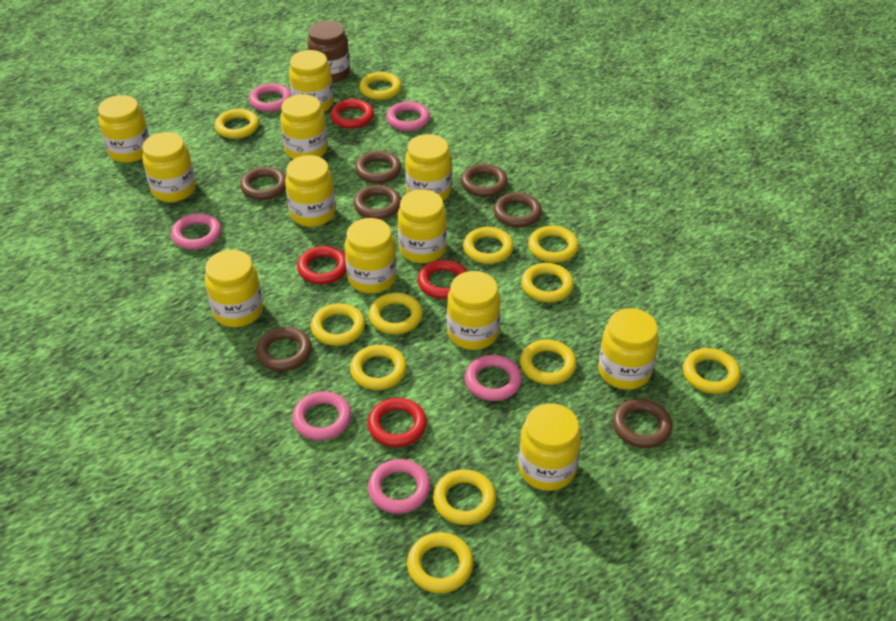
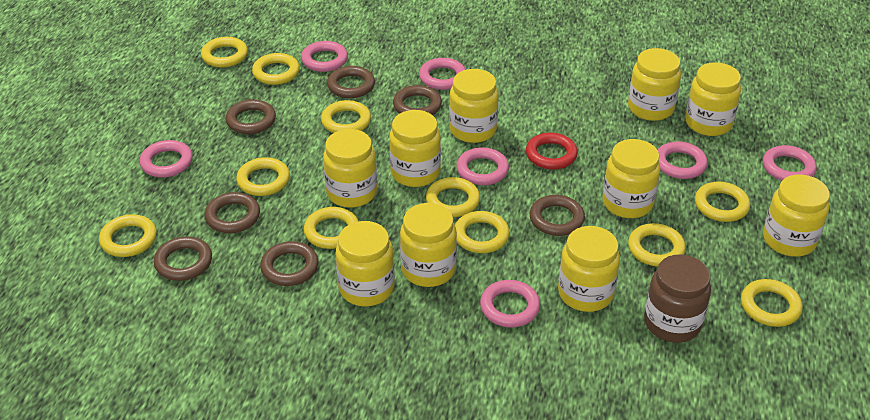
pink ring: 6 -> 7
red ring: 4 -> 1
yellow jar: 12 -> 10
yellow ring: 12 -> 11

